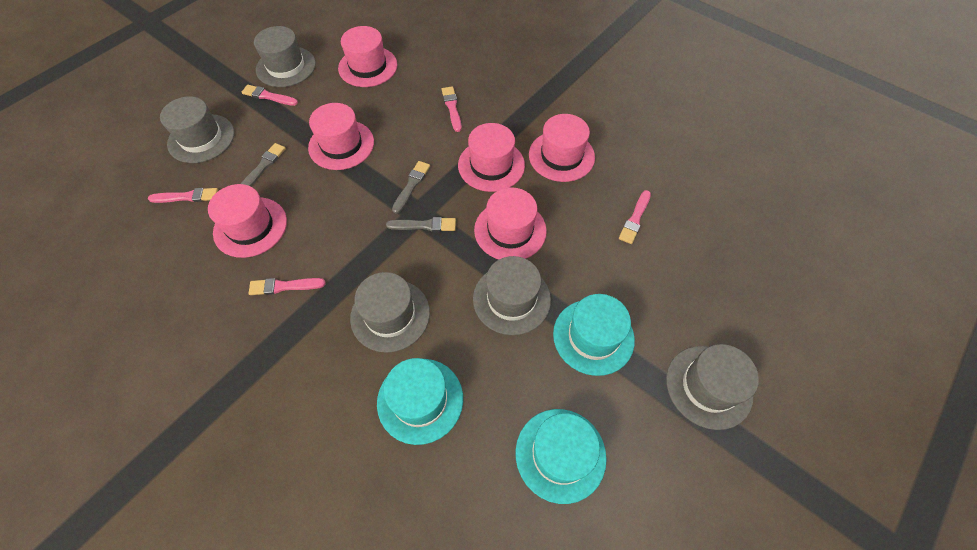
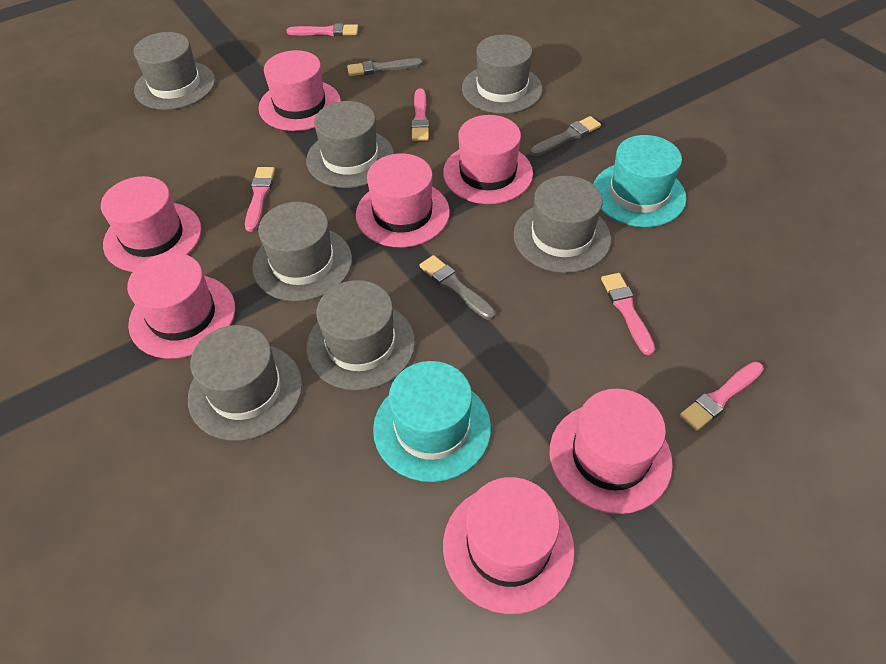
grey hat: 5 -> 7
pink hat: 6 -> 7
turquoise hat: 3 -> 2

